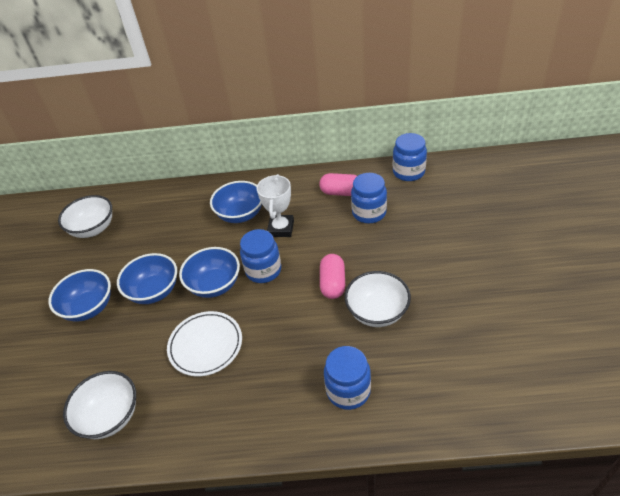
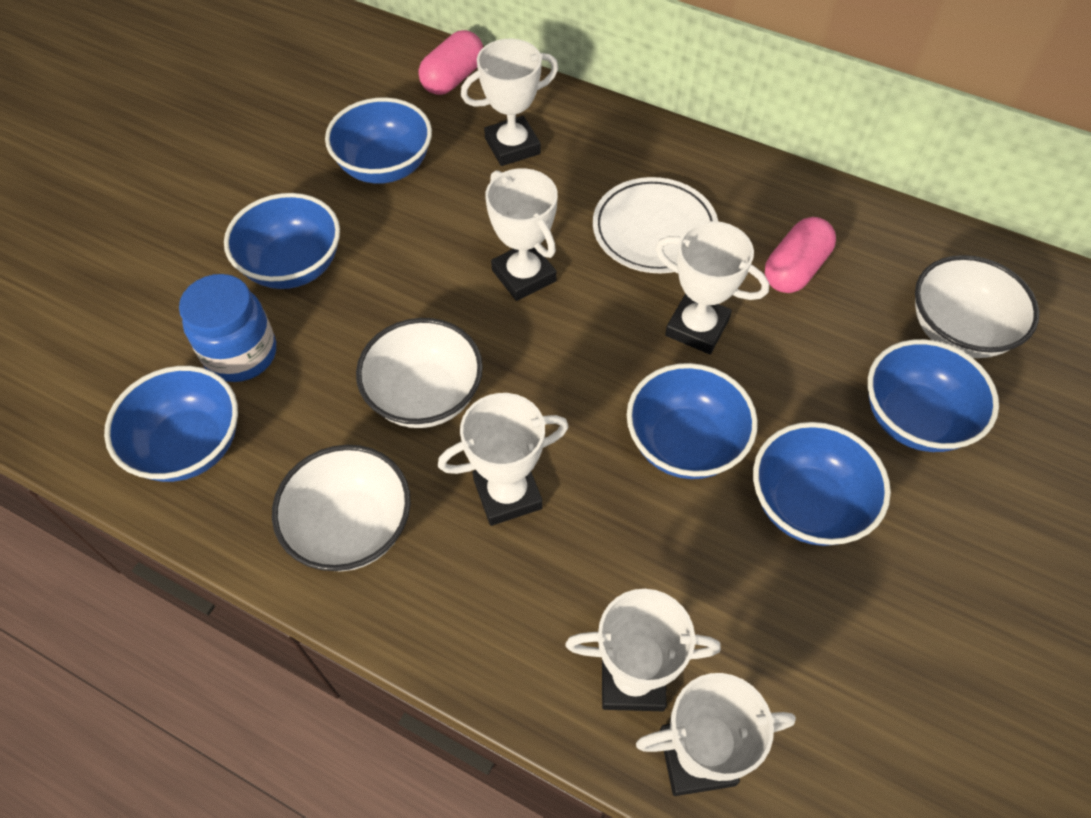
blue bowl: 4 -> 6
blue jar: 4 -> 1
white trophy: 1 -> 6

